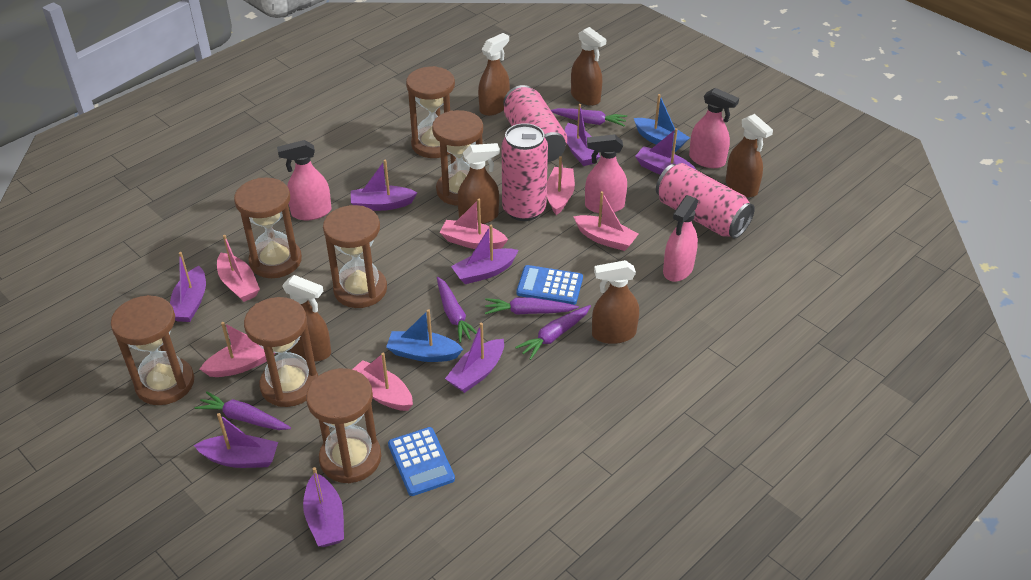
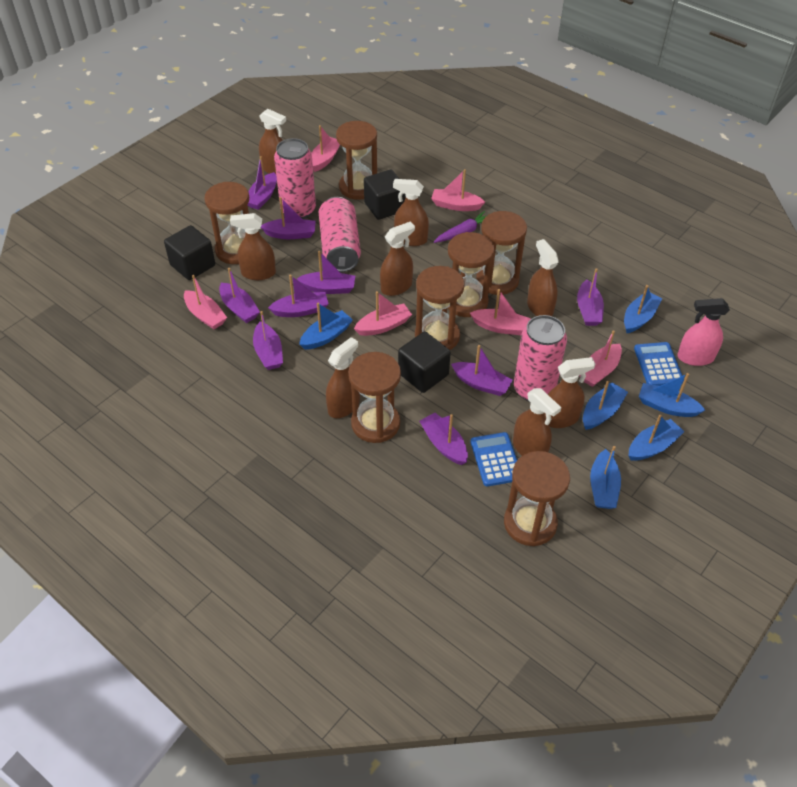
black cube: 0 -> 3
blue boat: 2 -> 6
brown spray bottle: 6 -> 8
pink spray bottle: 4 -> 1
purple boat: 8 -> 9
purple carrot: 5 -> 1

